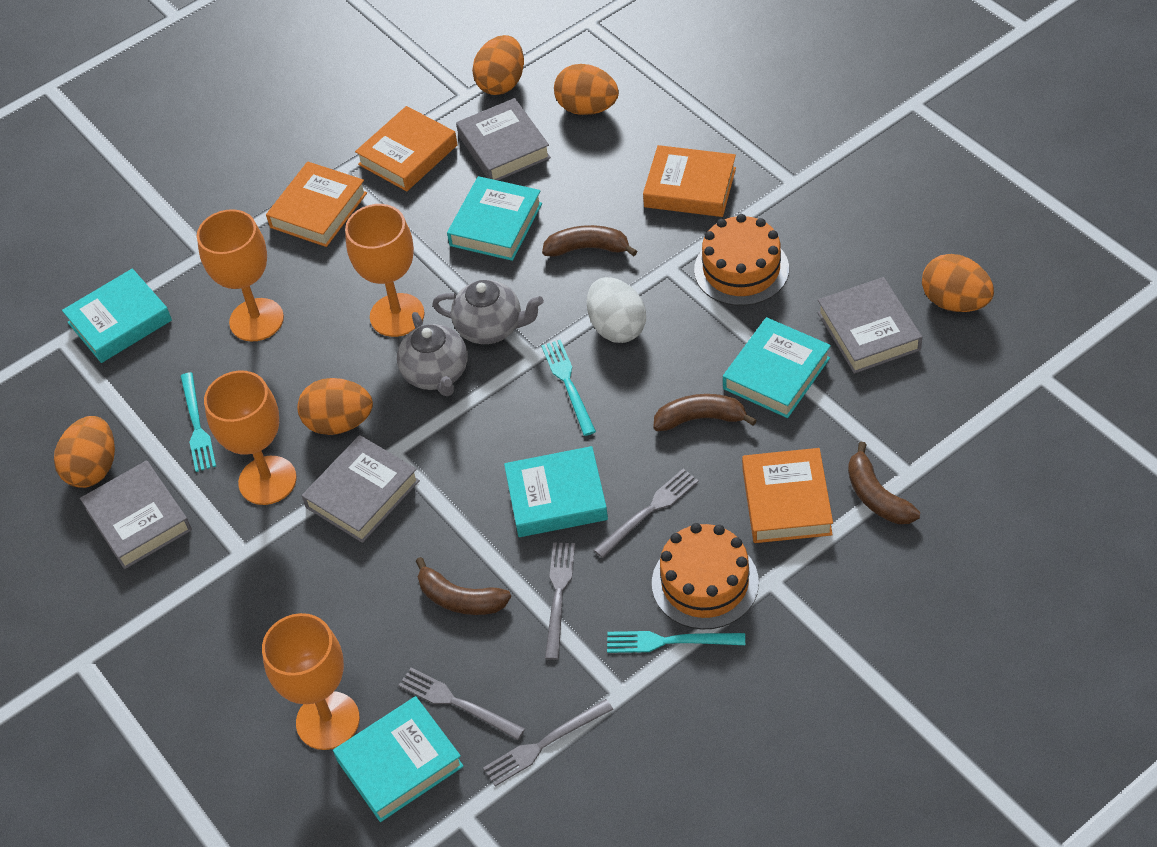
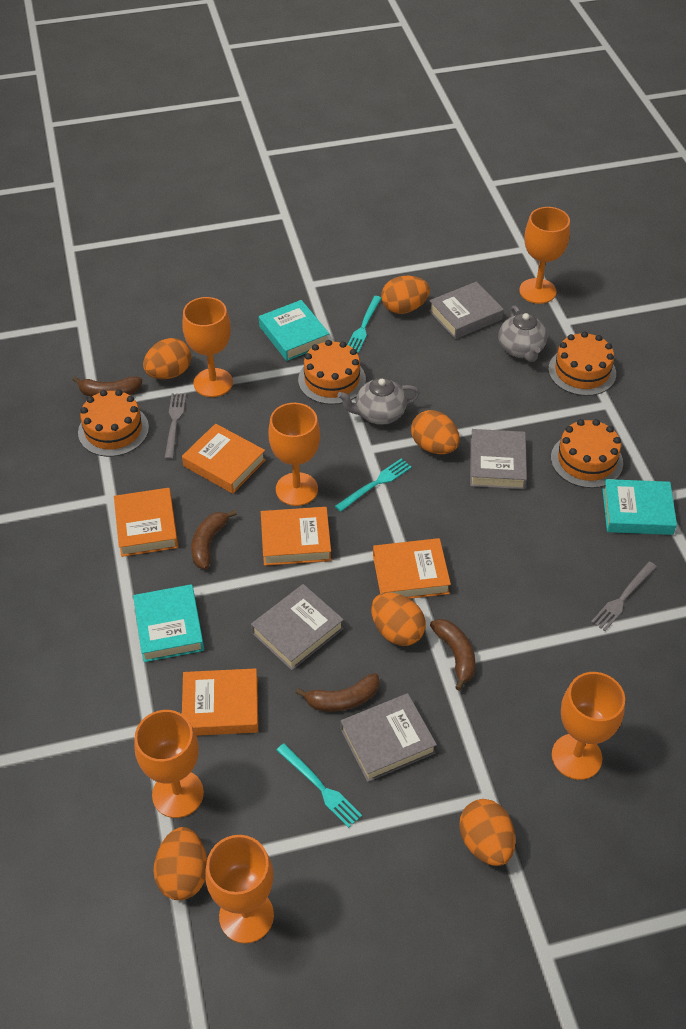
grey fork: 4 -> 2
orange book: 4 -> 5
orange cake: 2 -> 4
orange egg: 5 -> 6
orange goblet: 4 -> 6
turquoise book: 5 -> 3
white egg: 1 -> 0

